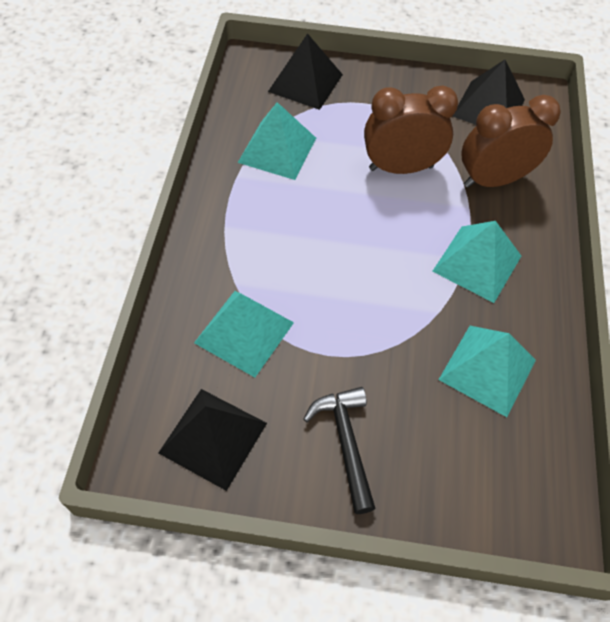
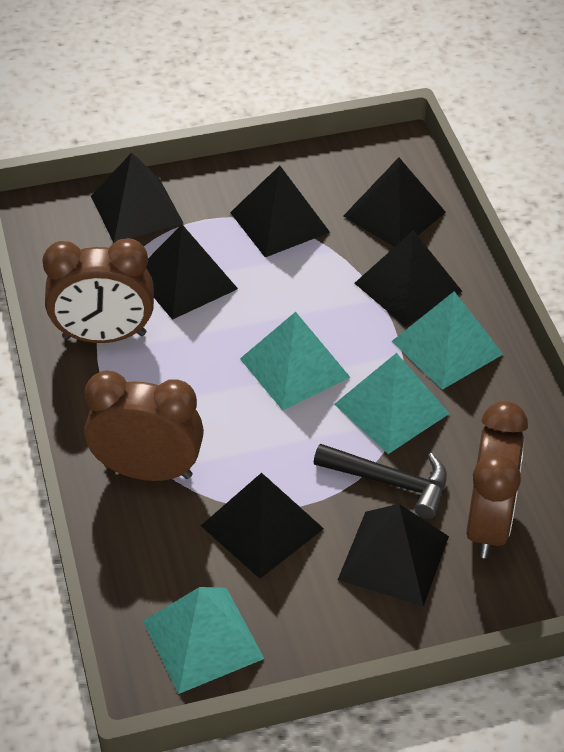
black pyramid: 3 -> 7
brown clock: 2 -> 3

